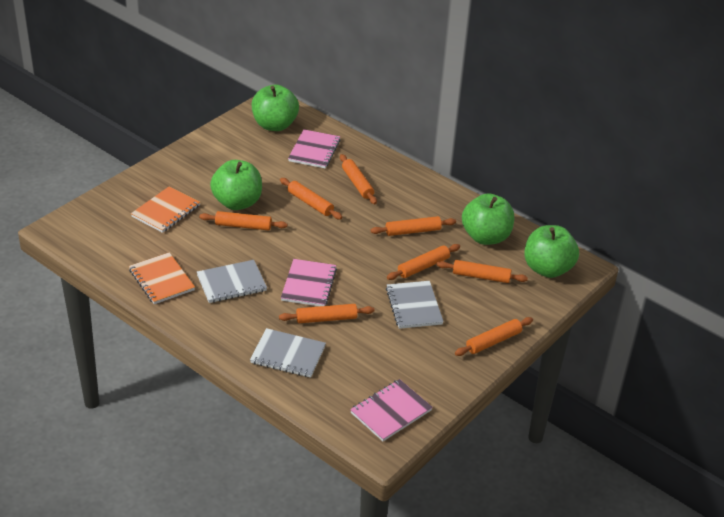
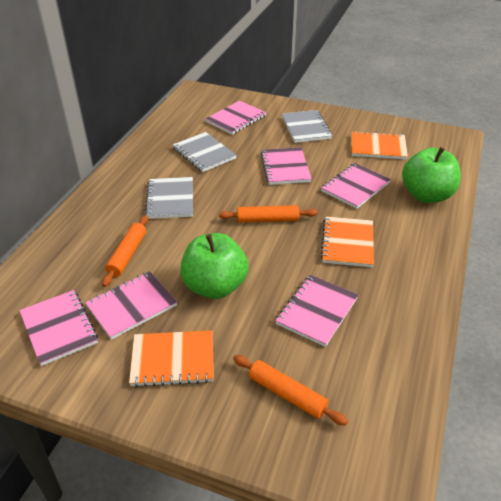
green apple: 4 -> 2
orange notebook: 2 -> 3
orange rolling pin: 8 -> 3
pink notebook: 3 -> 6

